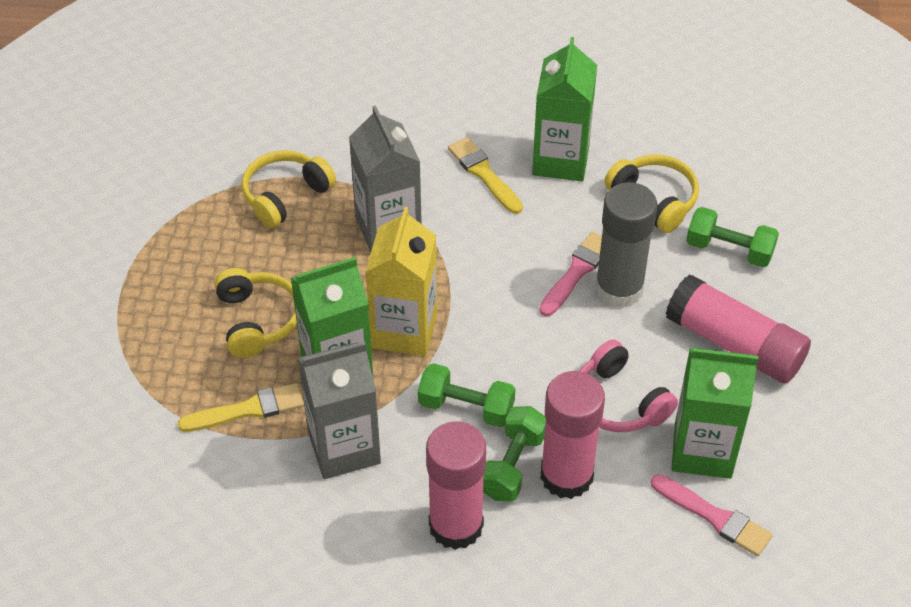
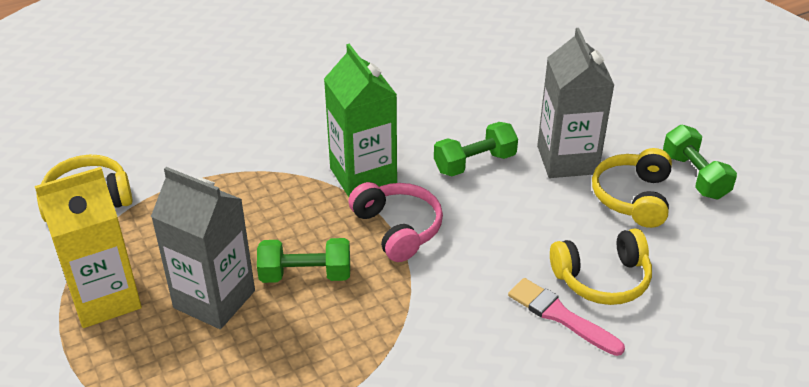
green carton: 3 -> 1
grey glue stick: 1 -> 0
pink brush: 2 -> 1
pink glue stick: 3 -> 0
yellow brush: 2 -> 0

